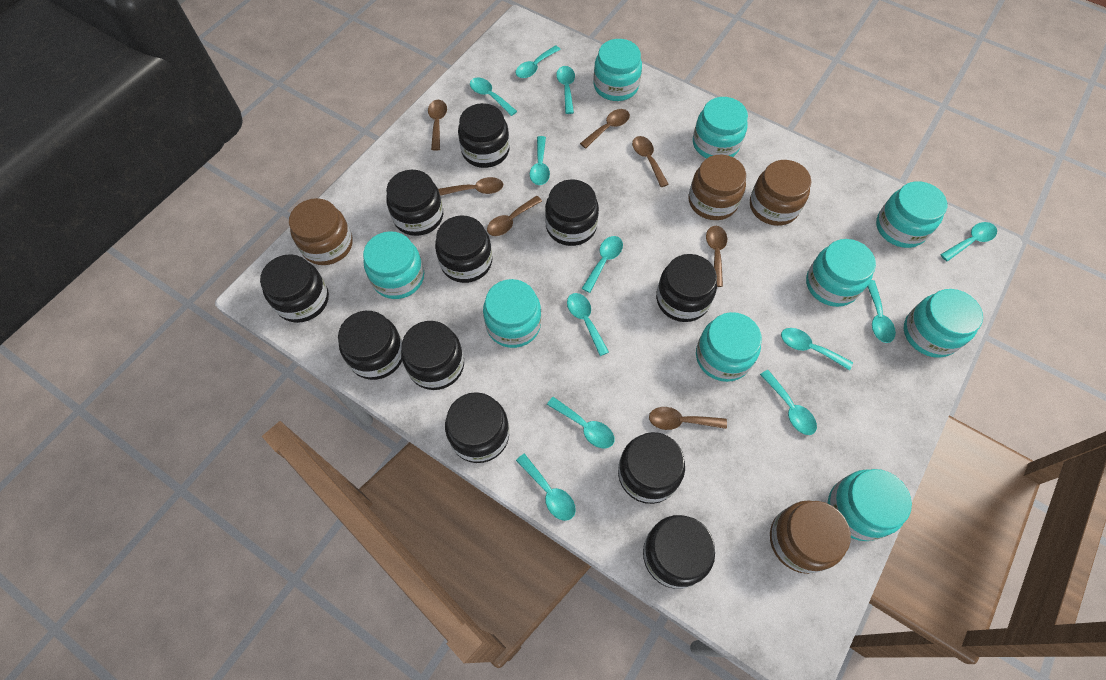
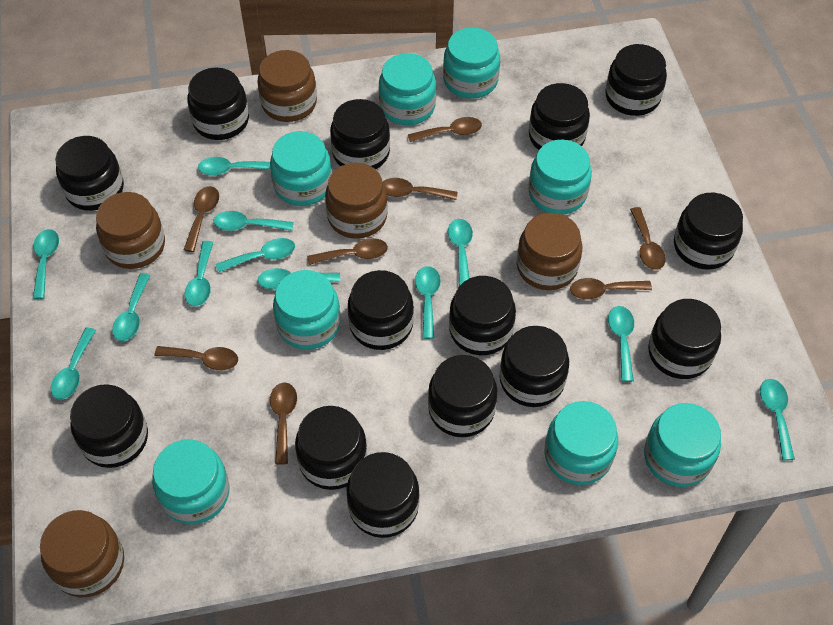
black jar: 11 -> 14
brown jar: 4 -> 5
brown spoon: 7 -> 8
turquoise jar: 9 -> 8

